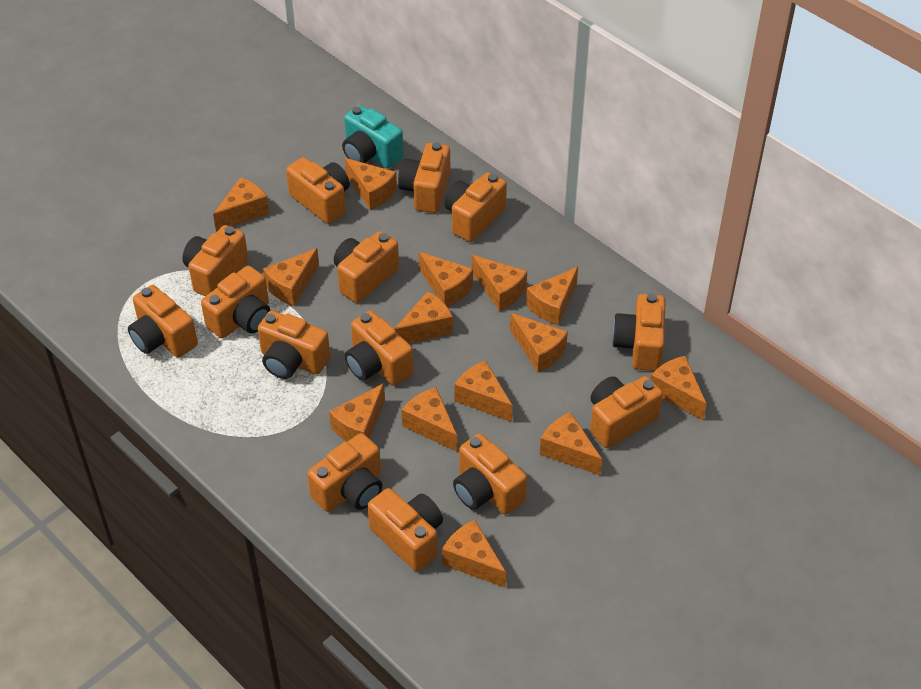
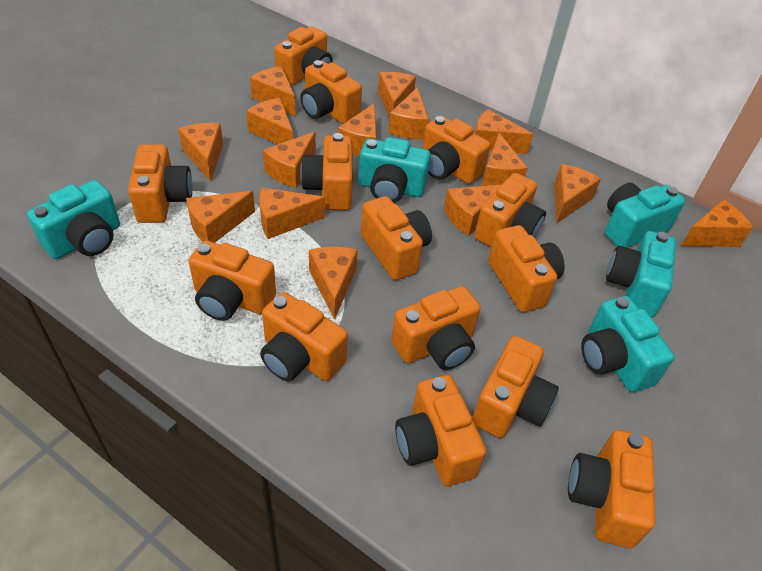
orange cheese: 14 -> 15
turquoise camera: 1 -> 5

